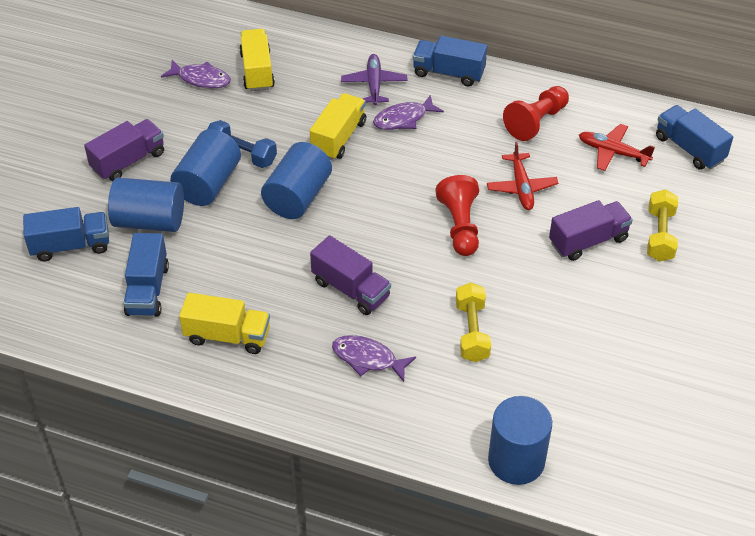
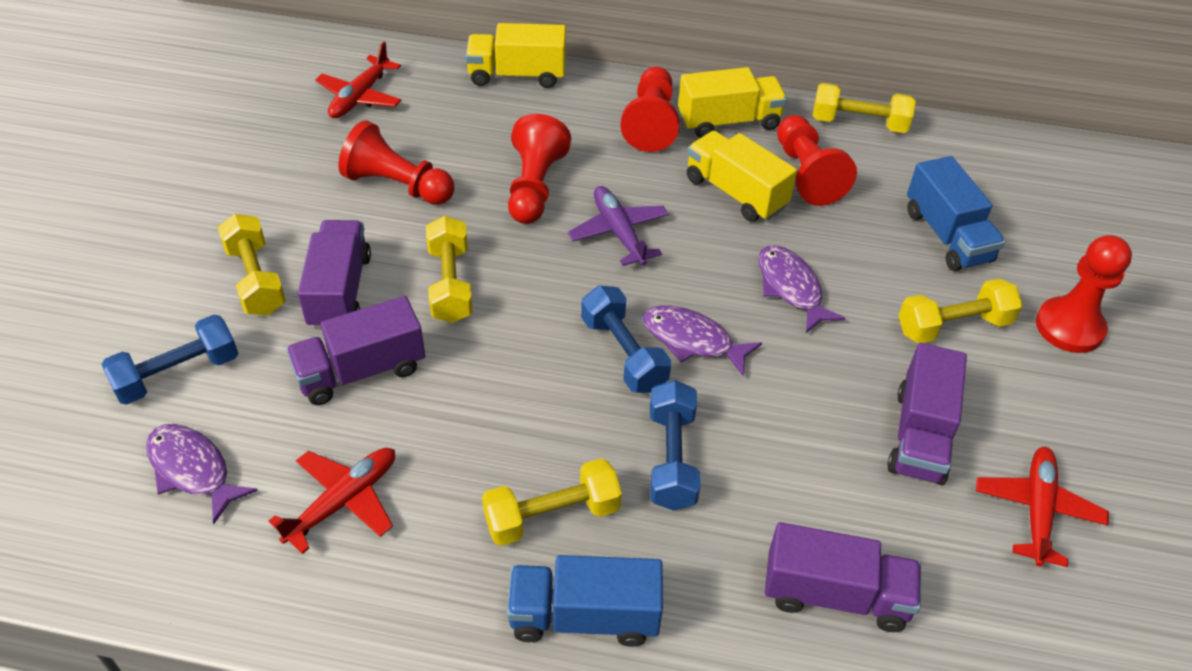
blue cylinder: 4 -> 0
blue dumbbell: 1 -> 3
blue truck: 4 -> 2
purple truck: 3 -> 4
red pawn: 2 -> 5
red plane: 2 -> 3
yellow dumbbell: 2 -> 5

